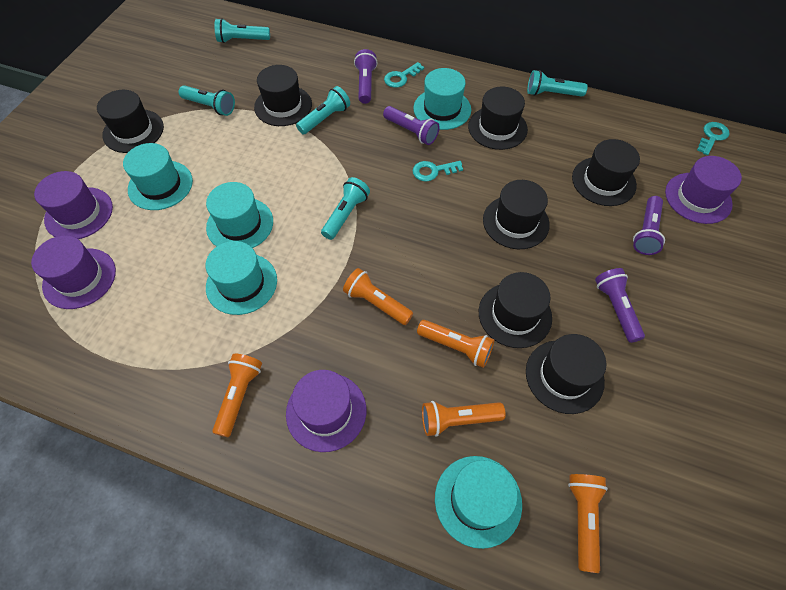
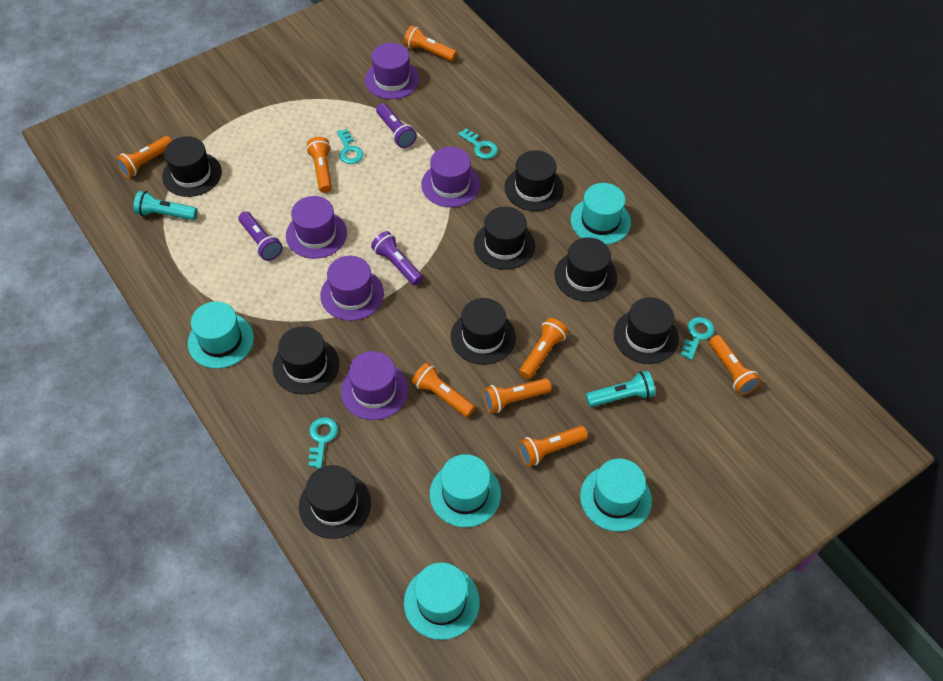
black hat: 7 -> 8
orange flashlight: 5 -> 8
purple flashlight: 4 -> 3
purple hat: 4 -> 5
turquoise flashlight: 5 -> 2
turquoise key: 3 -> 4

